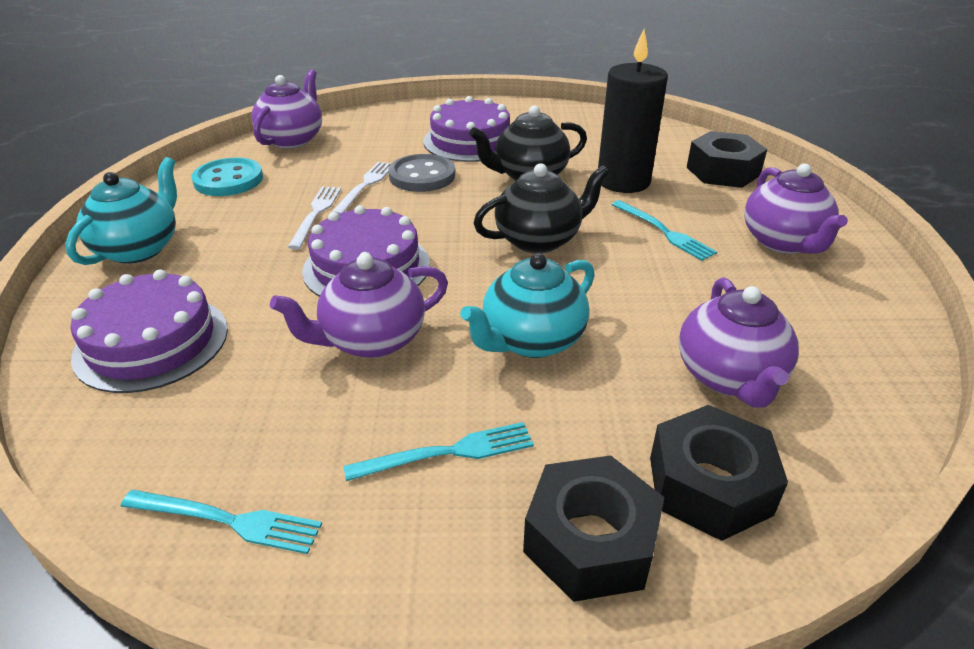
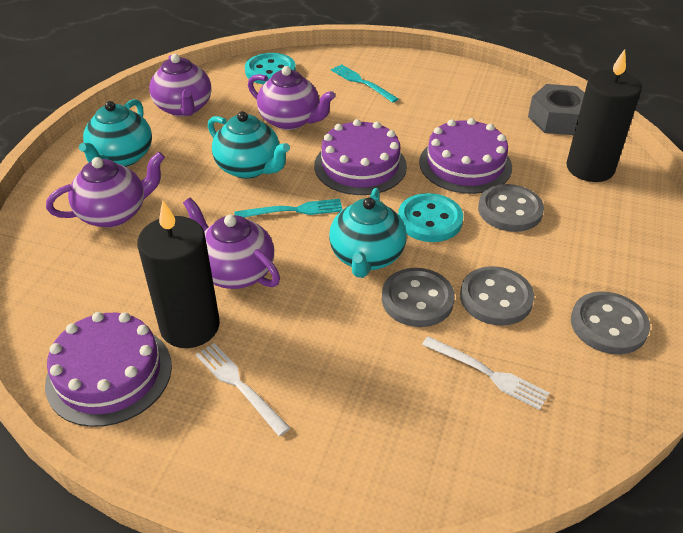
black candle: 1 -> 2
black nut: 3 -> 0
black teapot: 2 -> 0
grey button: 1 -> 4
grey nut: 0 -> 1
turquoise button: 1 -> 2
turquoise fork: 3 -> 2
turquoise teapot: 2 -> 3

